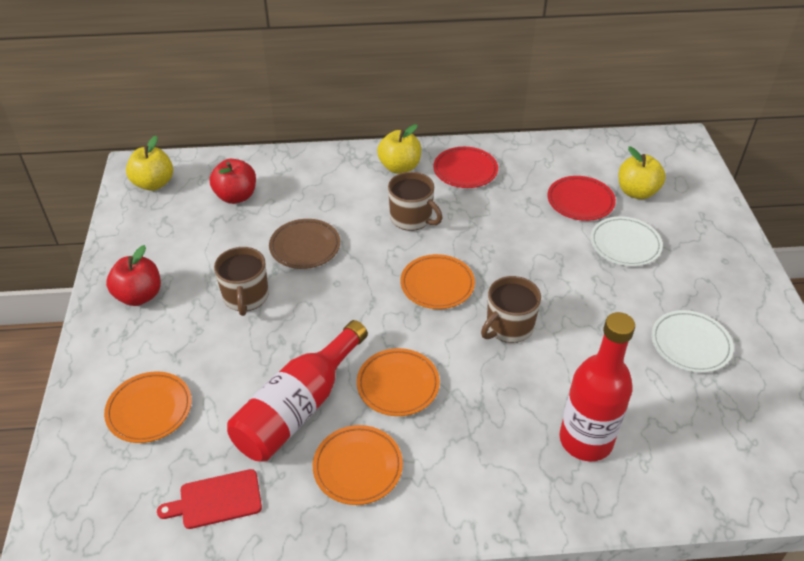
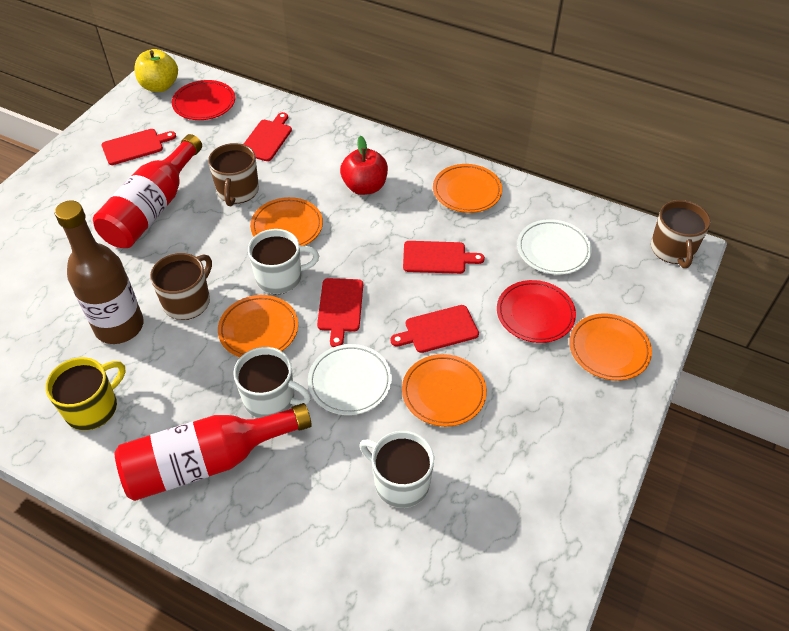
brown bottle: 0 -> 1
brown plate: 1 -> 0
orange plate: 4 -> 5
red apple: 2 -> 1
red cutting board: 1 -> 5
white mug: 0 -> 3
yellow apple: 3 -> 1
yellow mug: 0 -> 1

